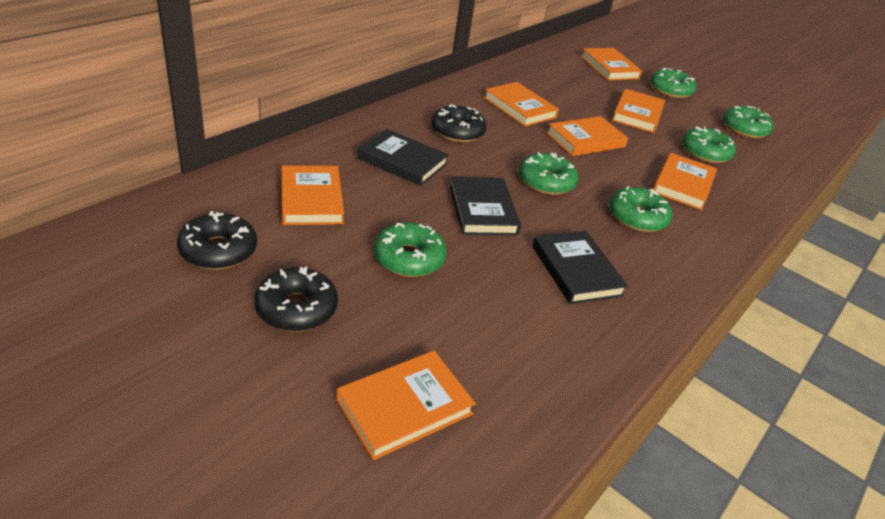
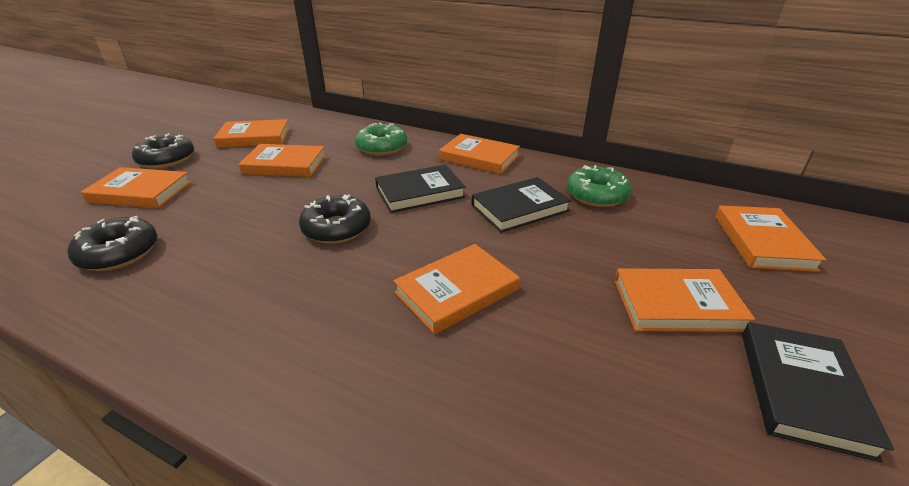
green donut: 6 -> 2

